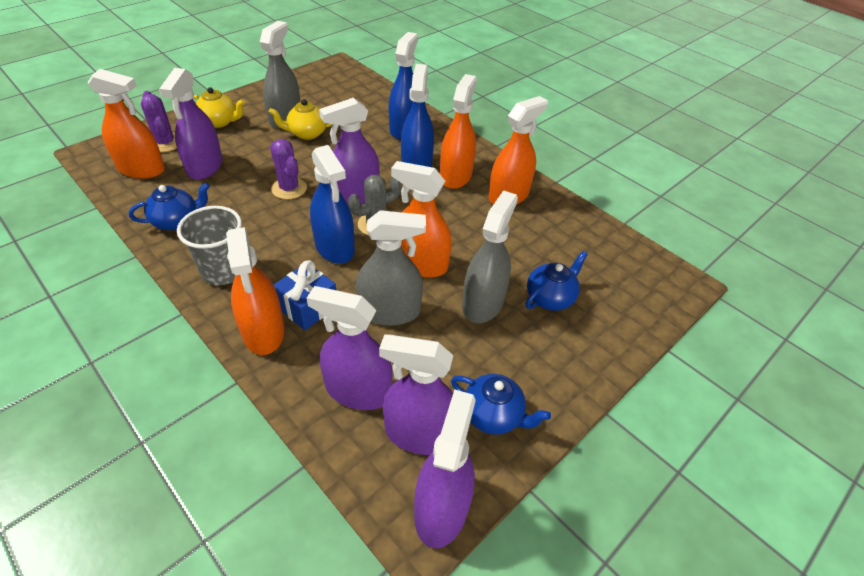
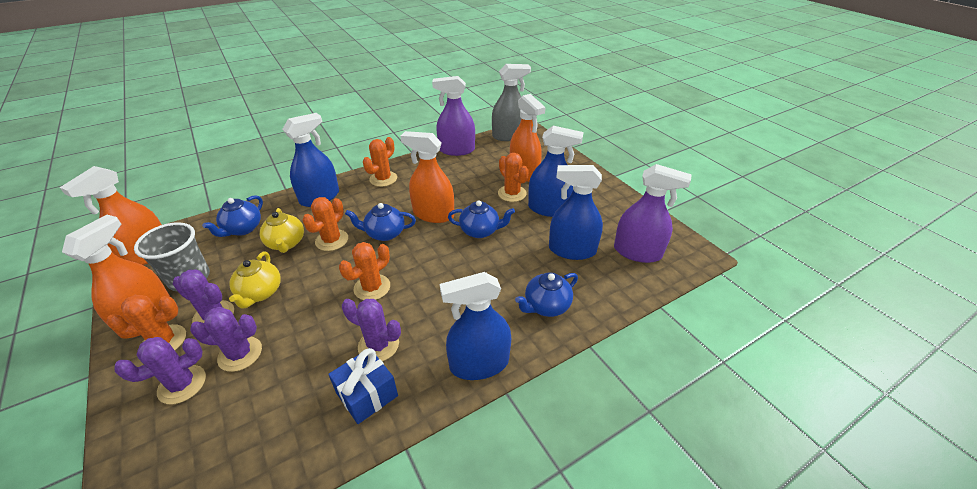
blue spray bottle: 3 -> 4
blue teapot: 3 -> 4
grey cactus: 1 -> 0
grey spray bottle: 3 -> 1
orange cactus: 0 -> 5
orange spray bottle: 5 -> 4
purple cactus: 2 -> 4
purple spray bottle: 5 -> 2

